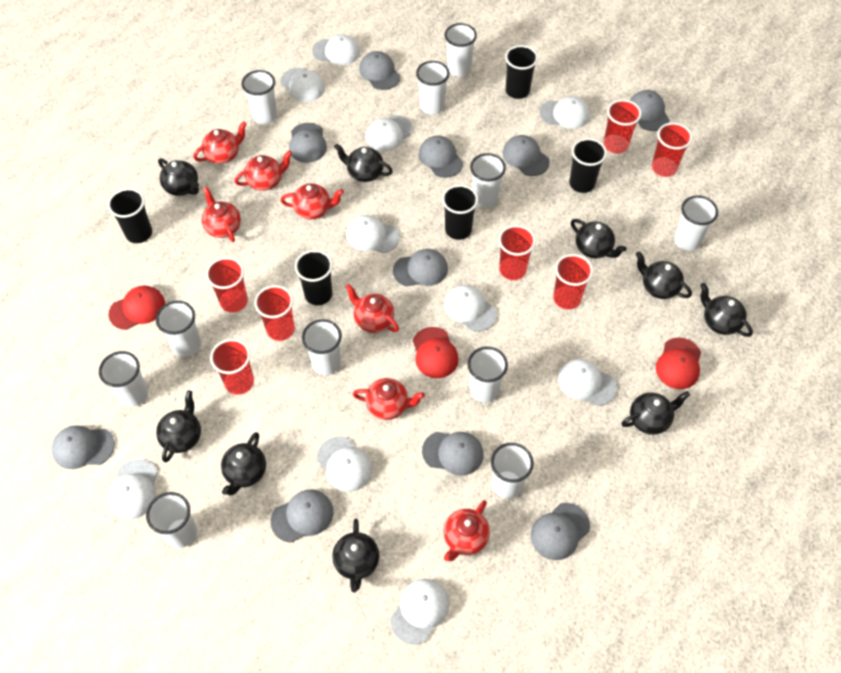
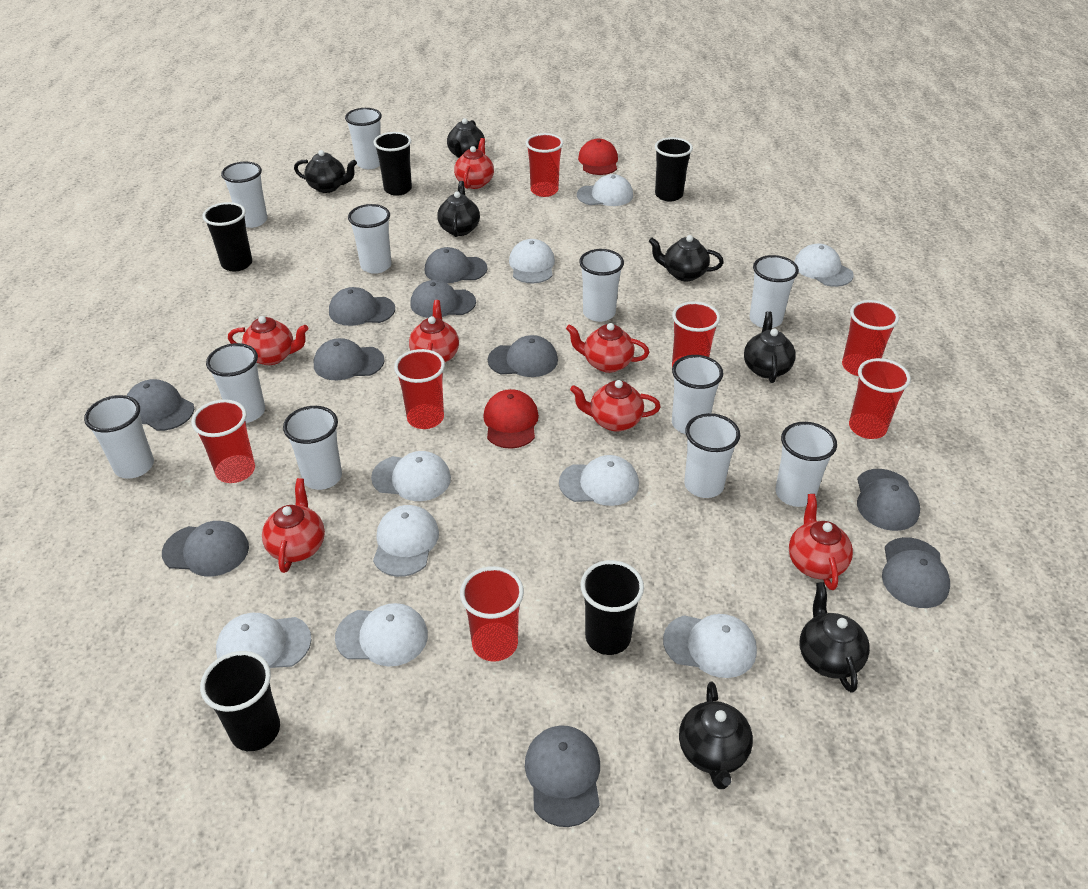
black teapot: 9 -> 7
red cap: 3 -> 2
white cap: 10 -> 9

